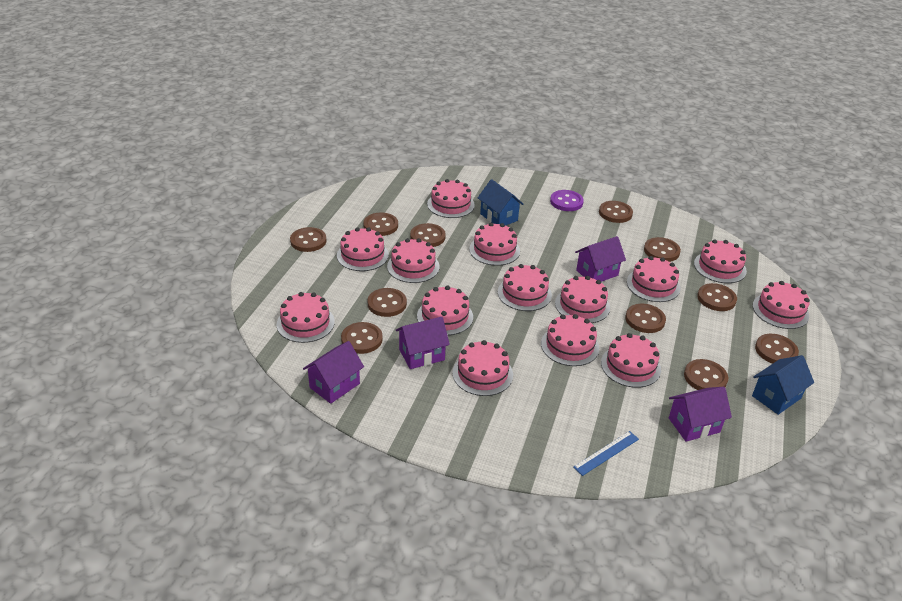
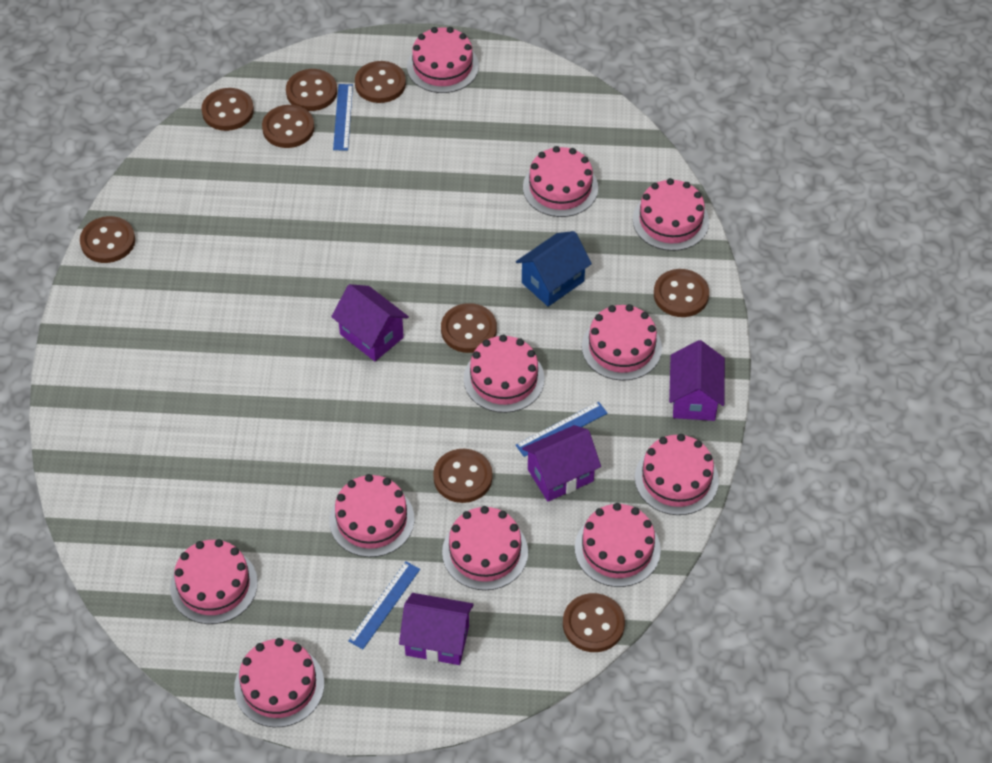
blue house: 2 -> 1
blue ruler: 1 -> 3
brown button: 11 -> 9
pink cake: 14 -> 11
purple button: 1 -> 0

